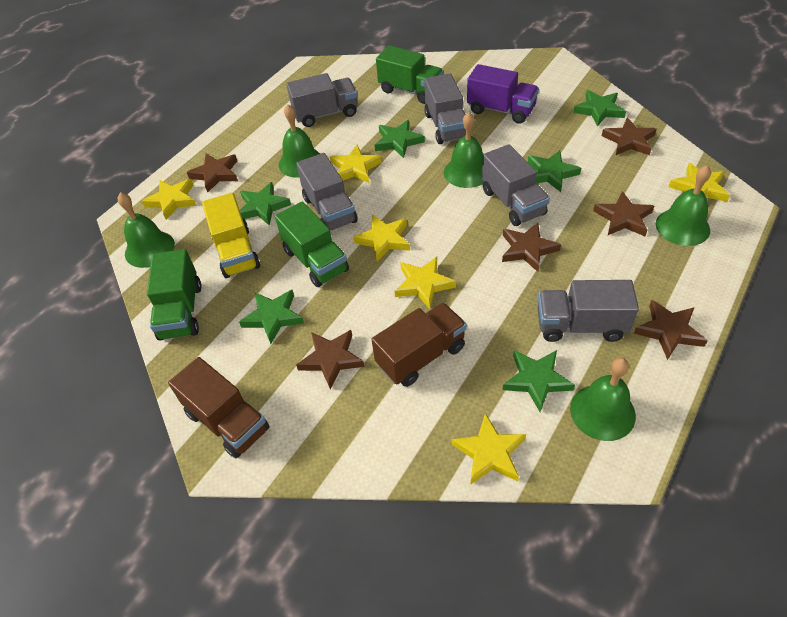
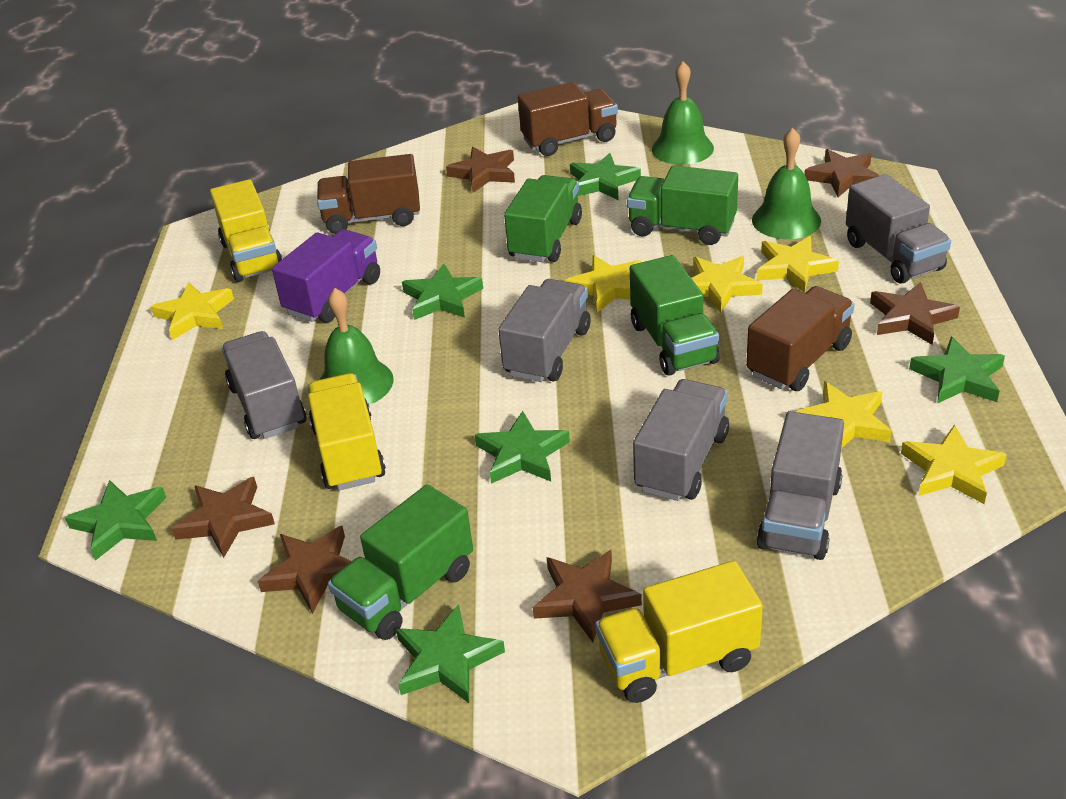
brown truck: 2 -> 3
green bell: 5 -> 3
green truck: 3 -> 4
yellow truck: 1 -> 3

